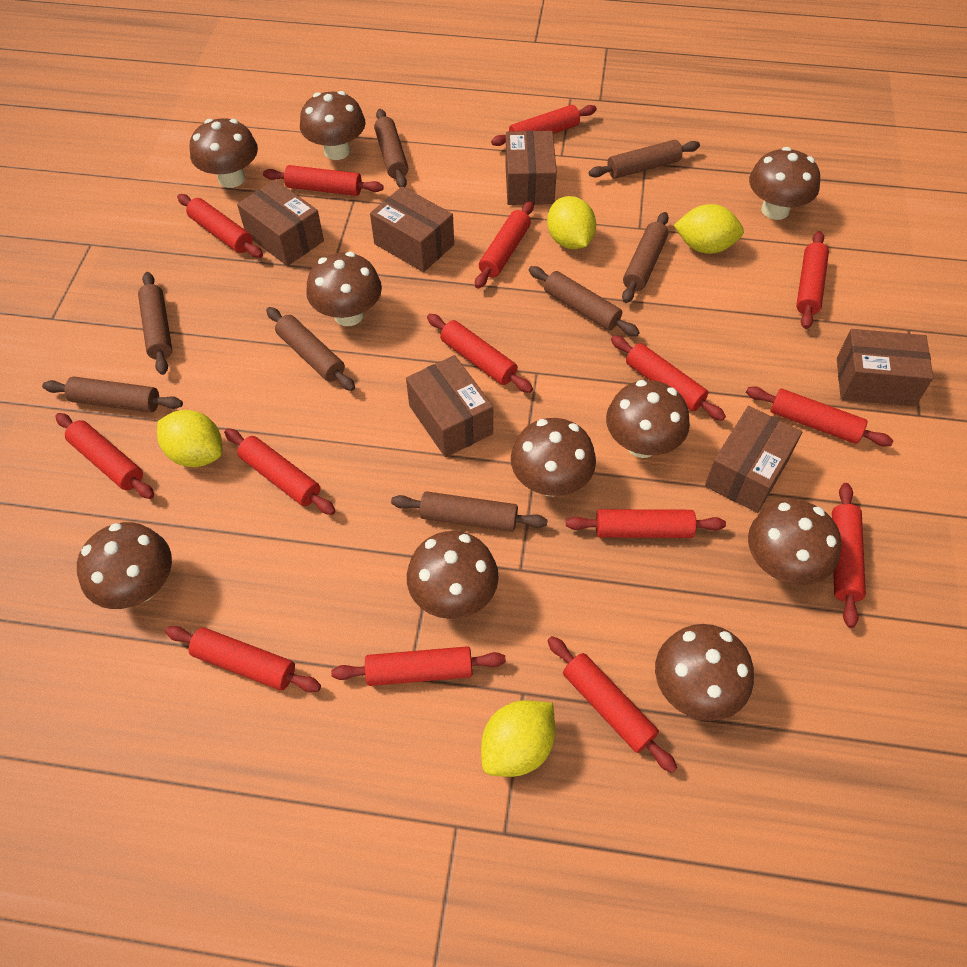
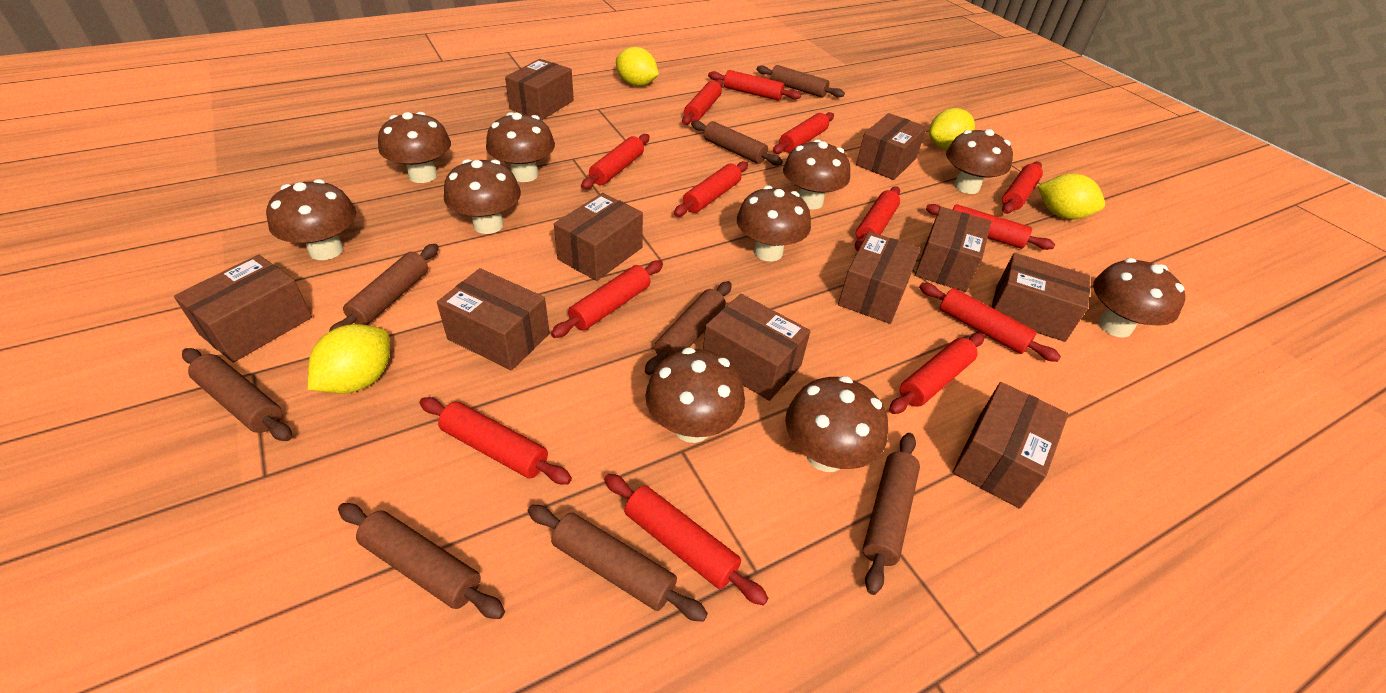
brown box: 6 -> 10
red rolling pin: 15 -> 13

